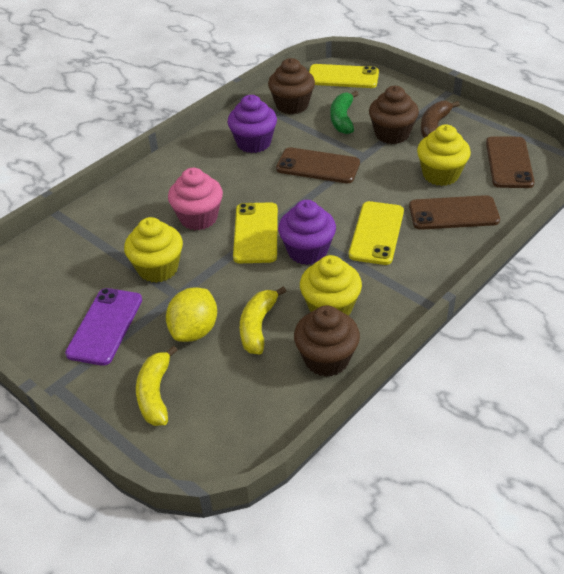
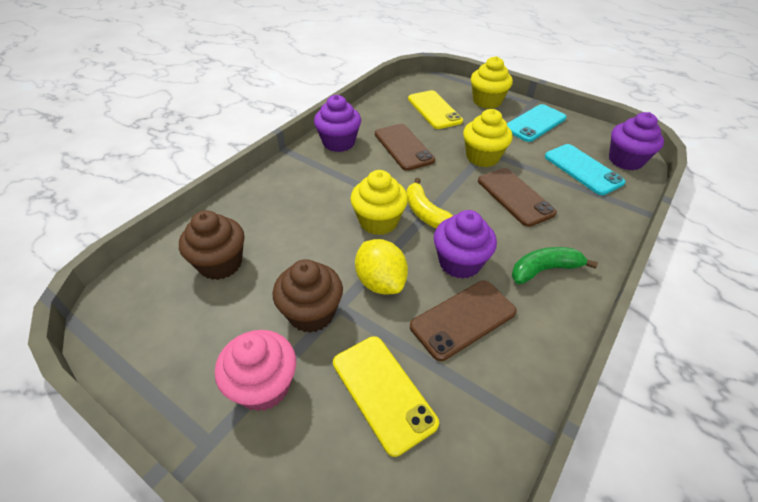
brown banana: 1 -> 0
brown cupcake: 3 -> 2
purple cupcake: 2 -> 3
purple phone: 1 -> 0
turquoise phone: 0 -> 2
yellow banana: 2 -> 1
yellow phone: 3 -> 2

